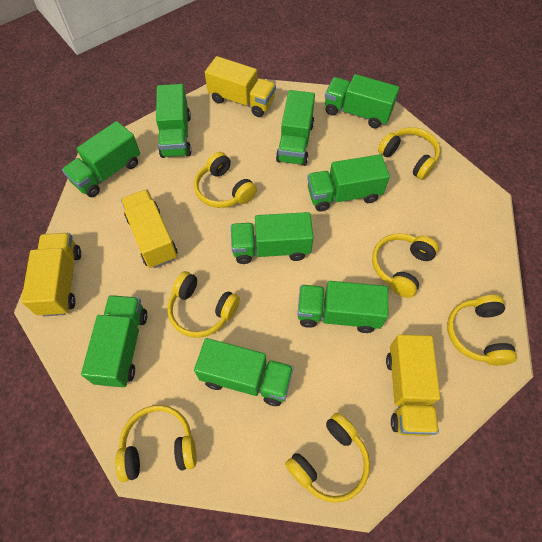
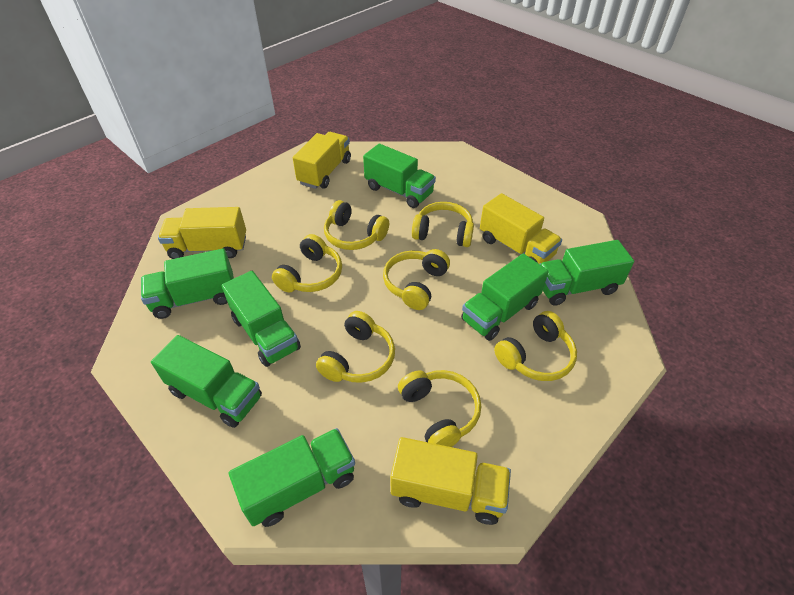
green truck: 9 -> 7

